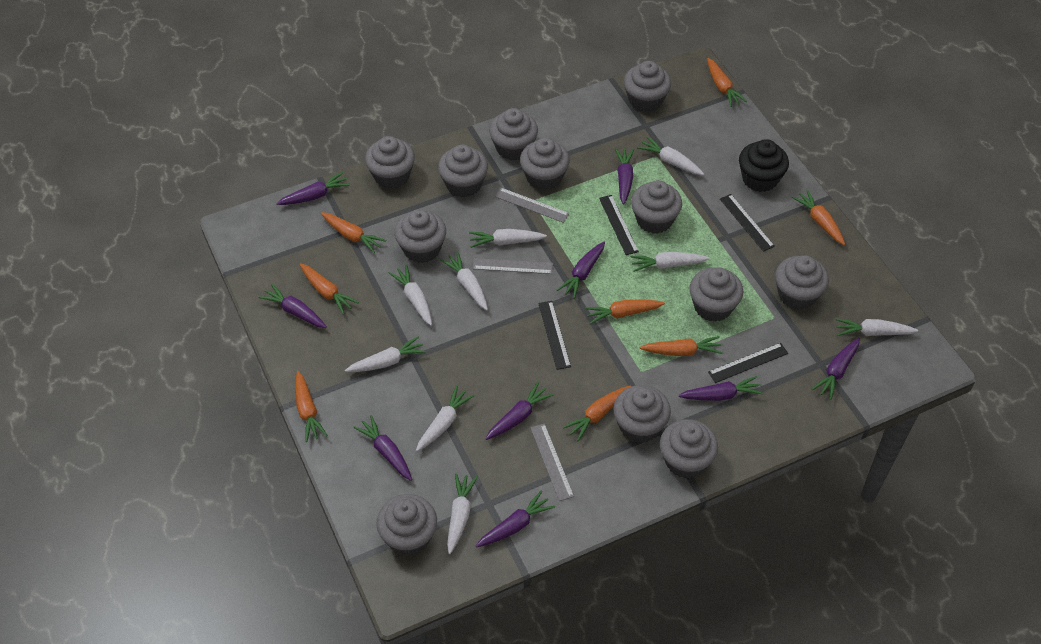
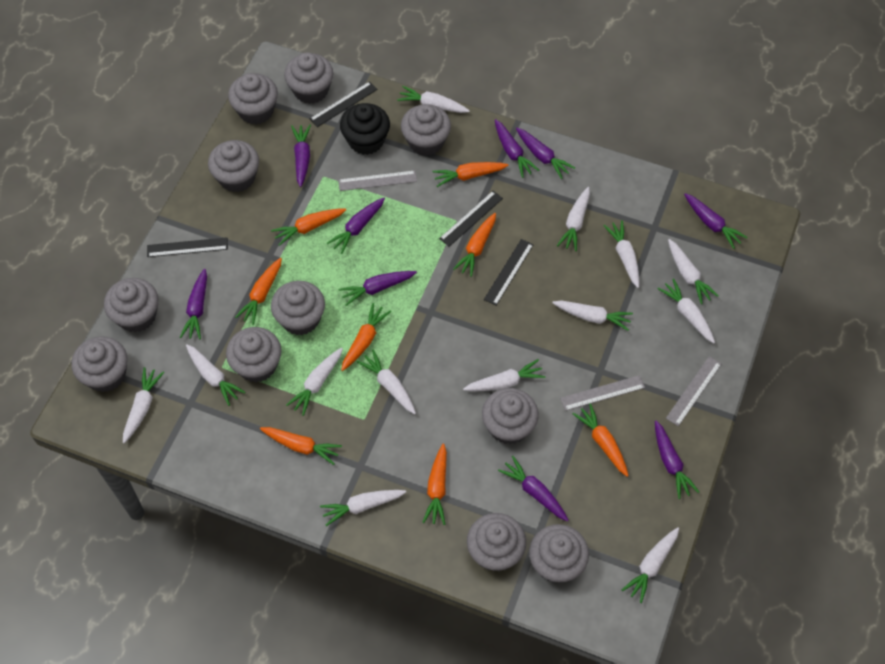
grey cupcake: 12 -> 11
white carrot: 9 -> 13

